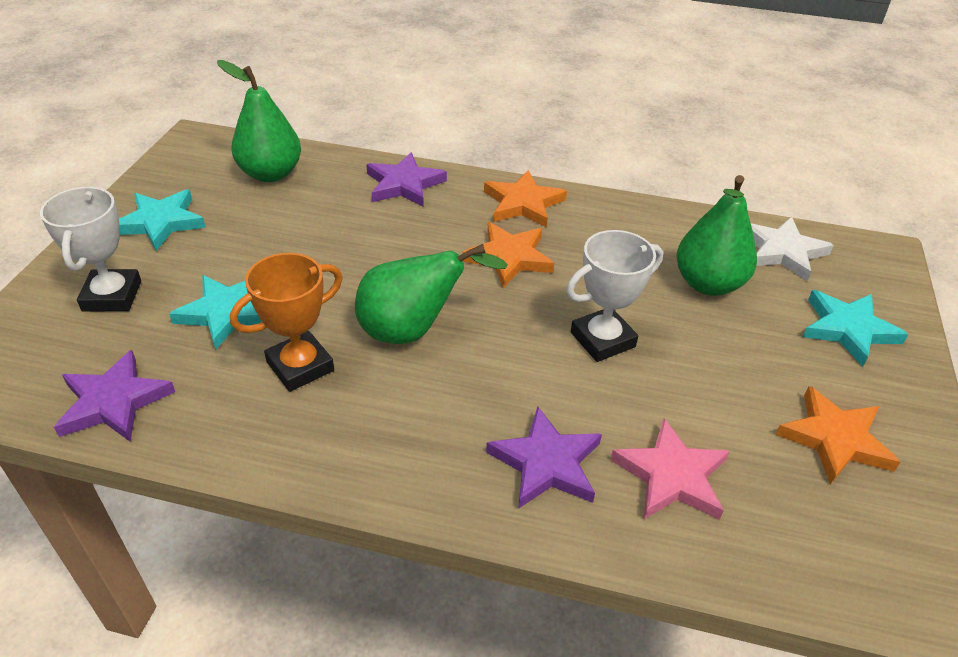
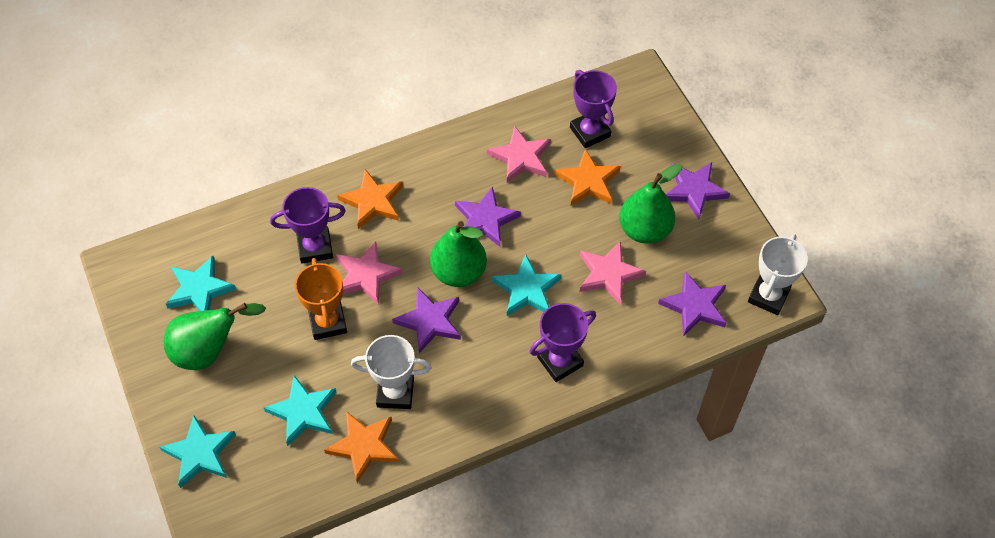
pink star: 1 -> 3
purple star: 3 -> 4
purple trophy: 0 -> 3
turquoise star: 3 -> 4
white star: 1 -> 0

